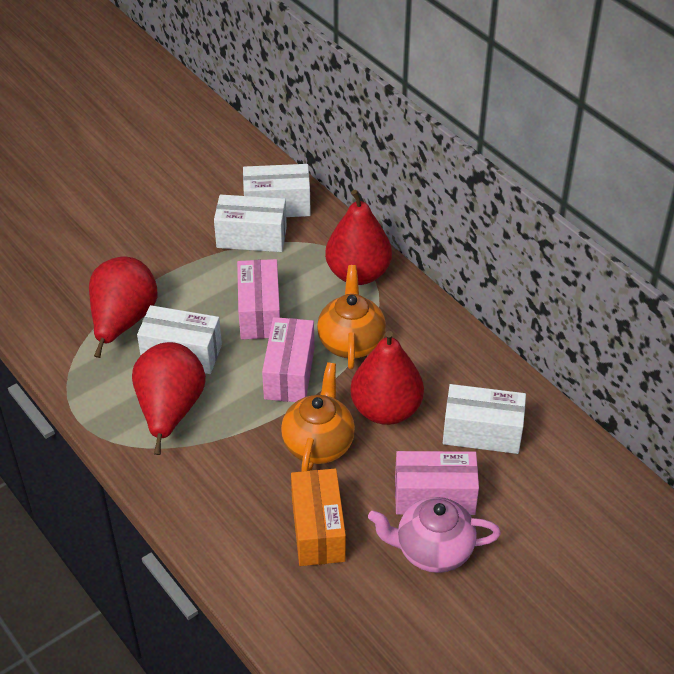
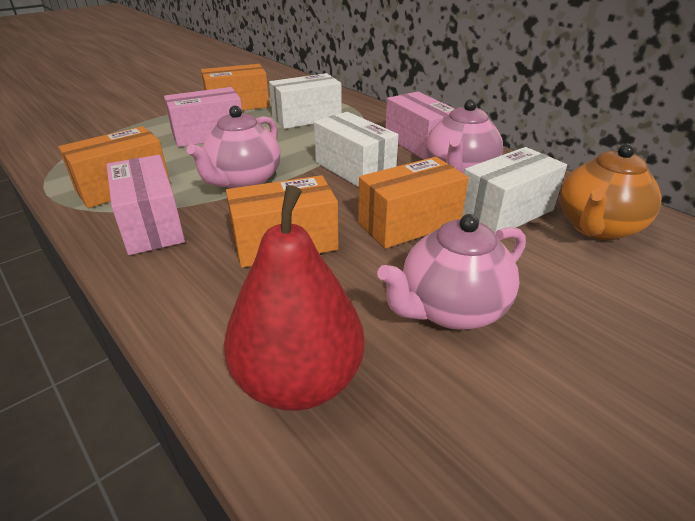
orange box: 1 -> 4
orange teapot: 2 -> 1
pink teapot: 1 -> 3
red pear: 4 -> 1
white box: 4 -> 3

